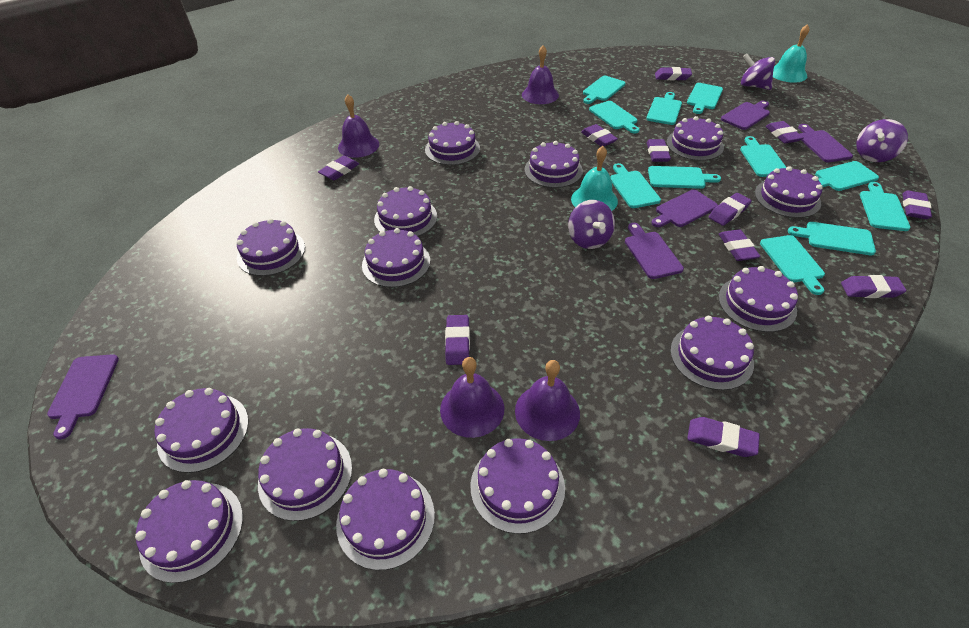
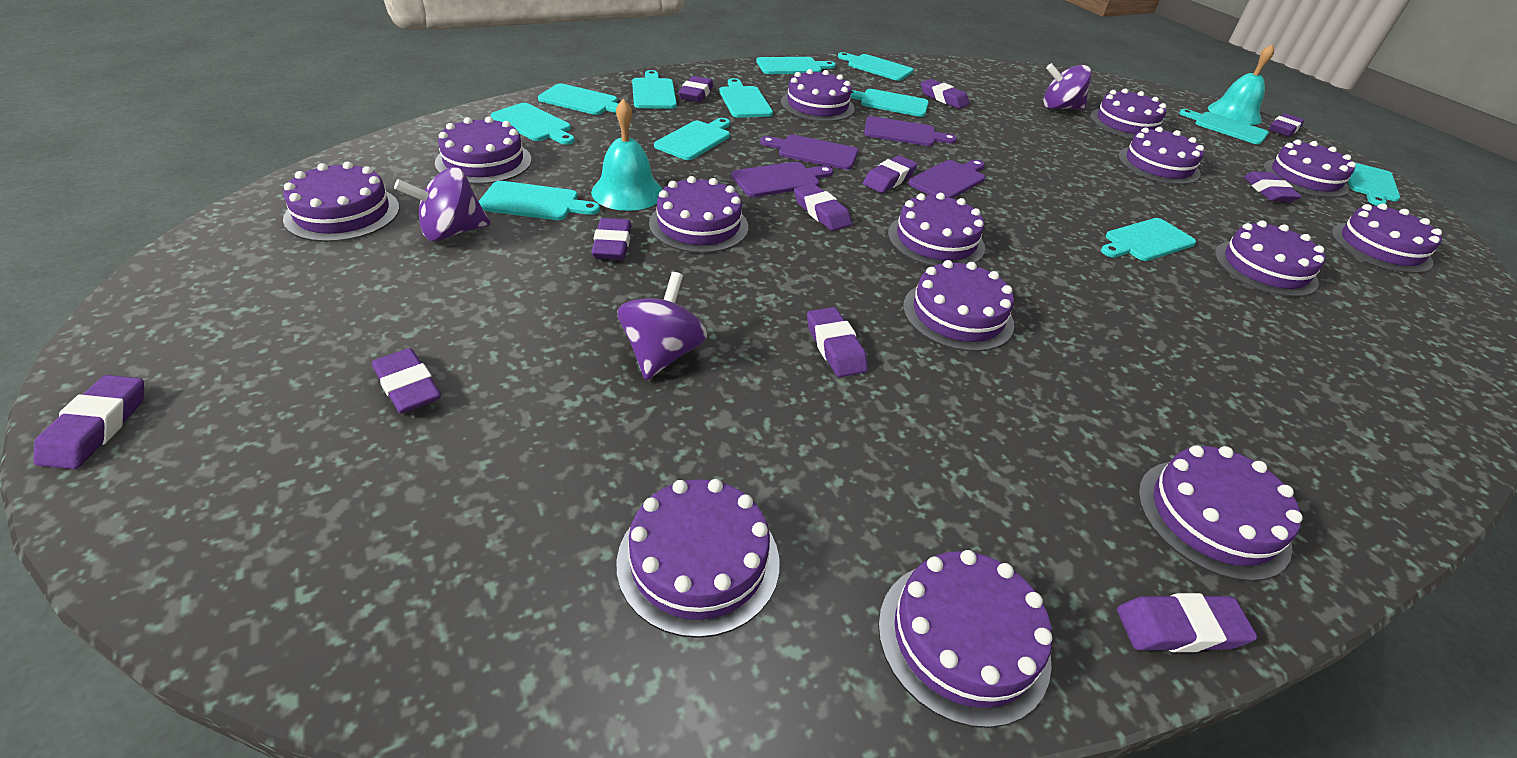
purple bell: 4 -> 0
purple cutting board: 5 -> 4
turquoise cutting board: 11 -> 12

